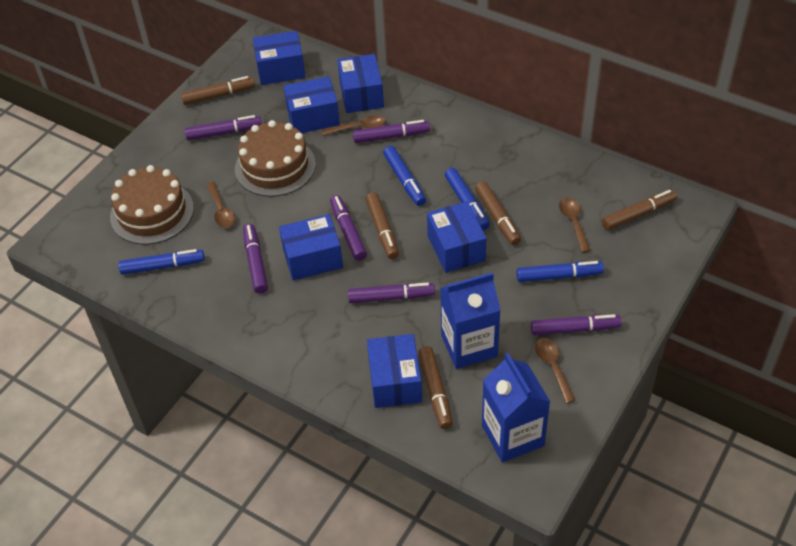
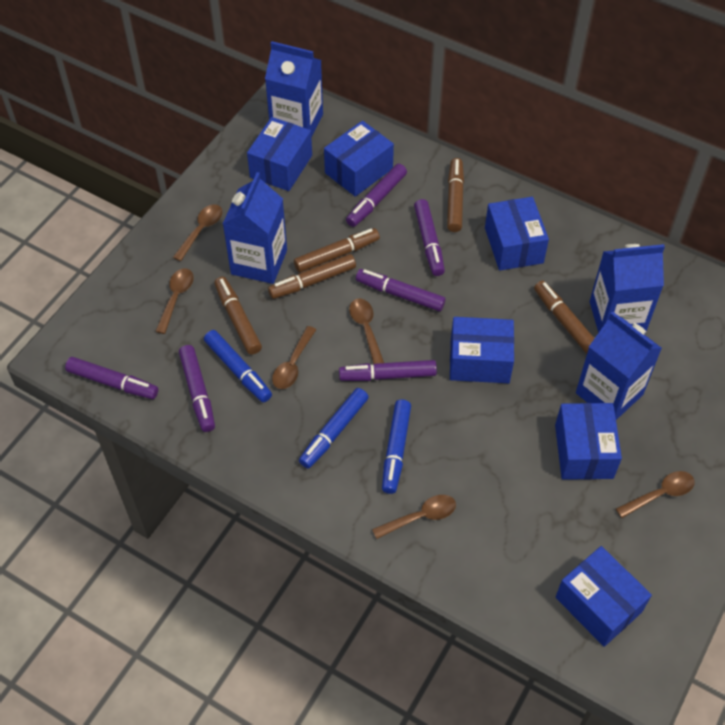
blue carton: 2 -> 4
blue marker: 4 -> 3
brown cake: 2 -> 0
brown spoon: 4 -> 6

